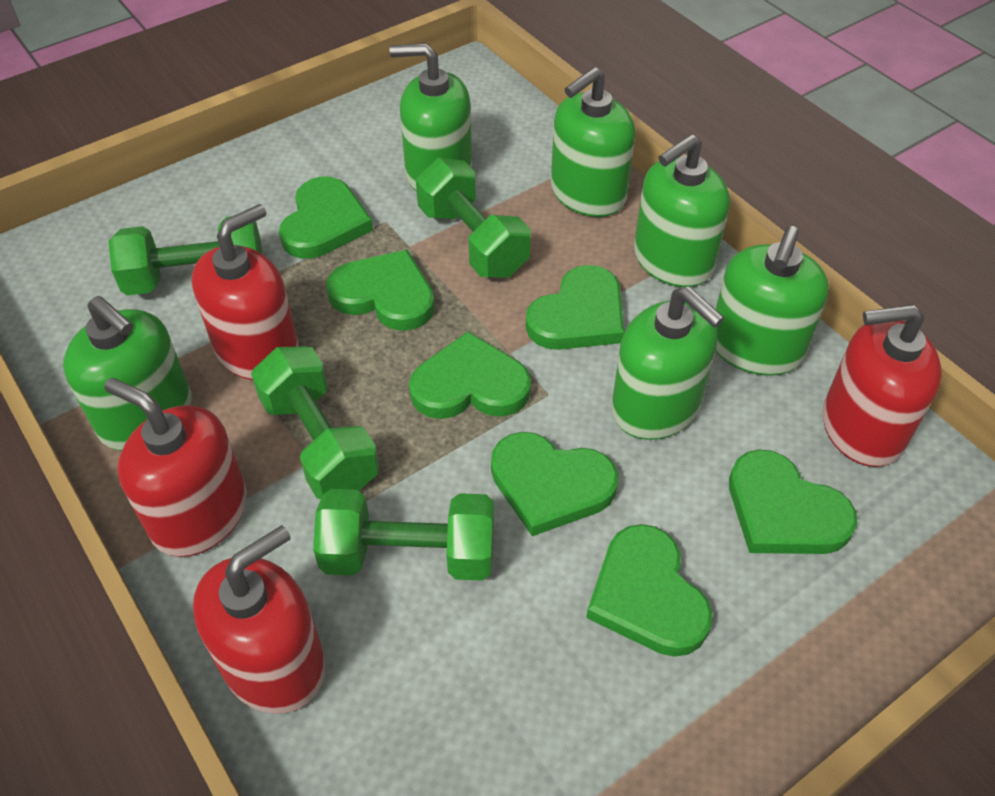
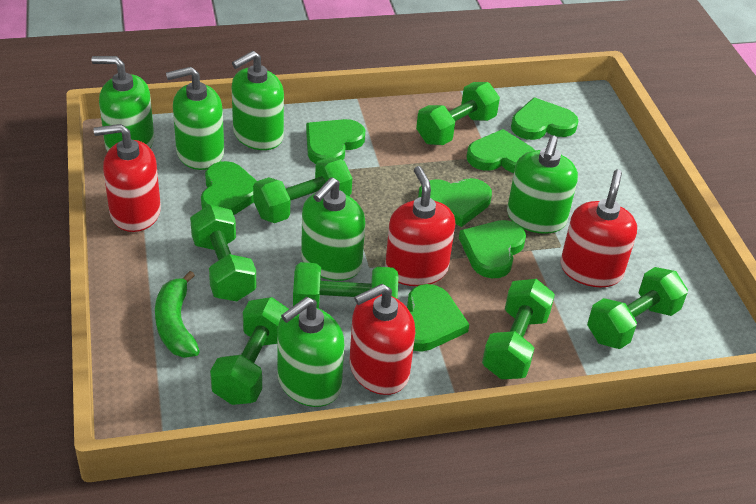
green banana: 0 -> 1
green dumbbell: 4 -> 7

